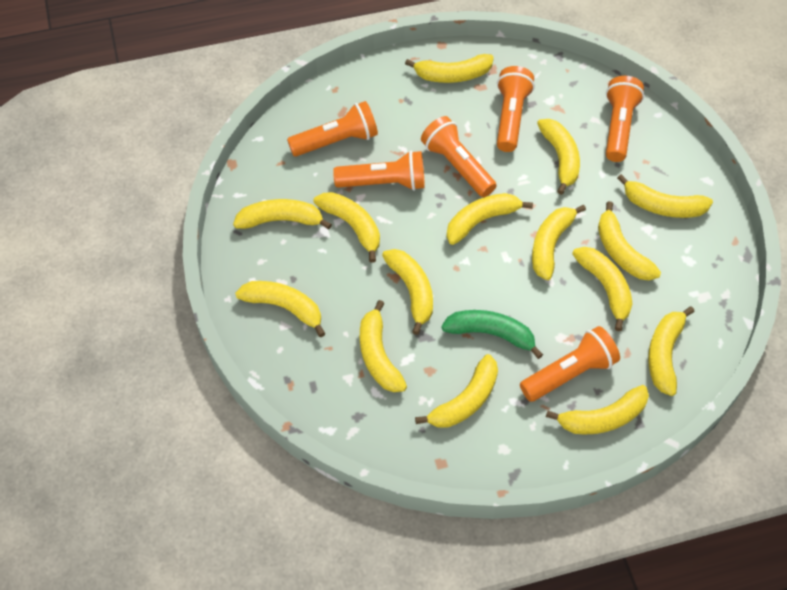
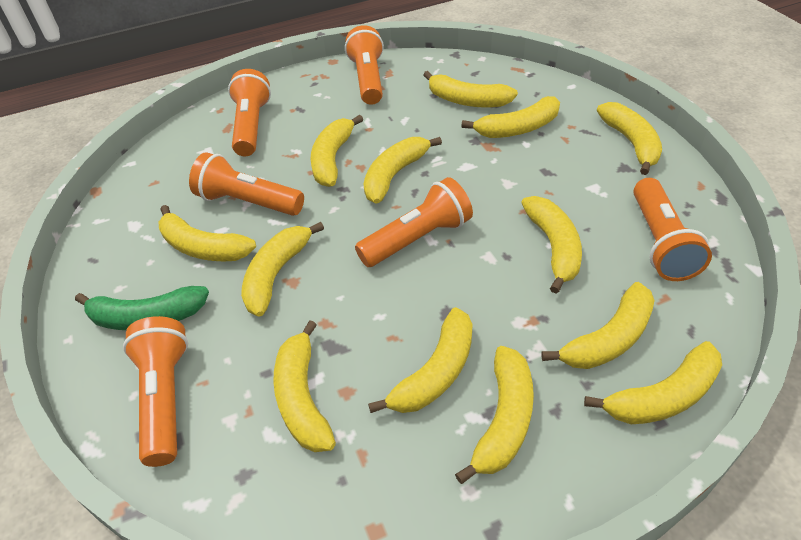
yellow banana: 15 -> 13

